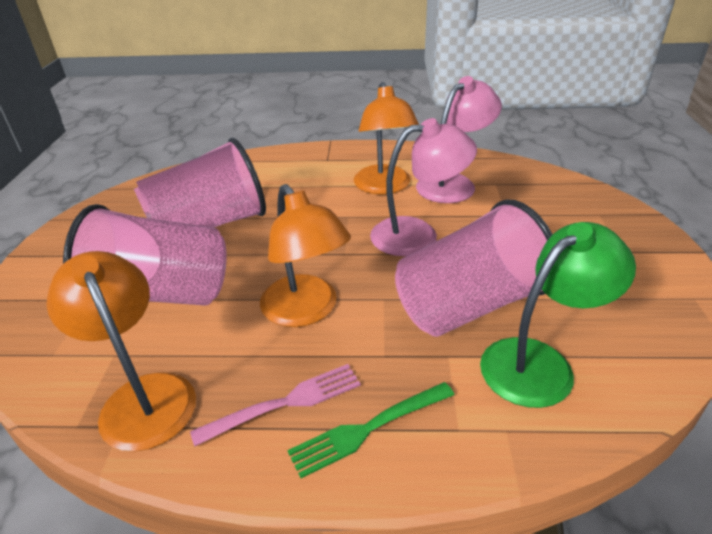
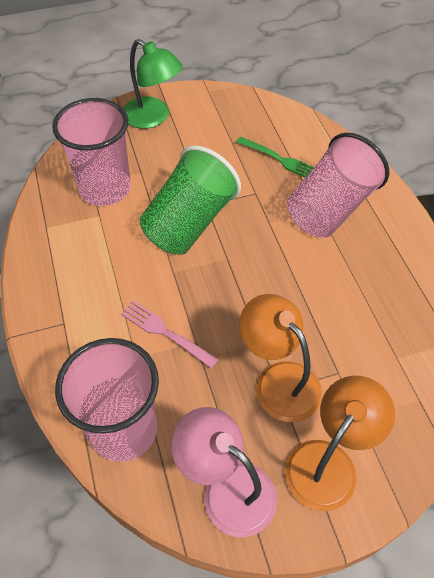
green cup: 0 -> 1
orange lamp: 3 -> 2
pink lamp: 2 -> 1

